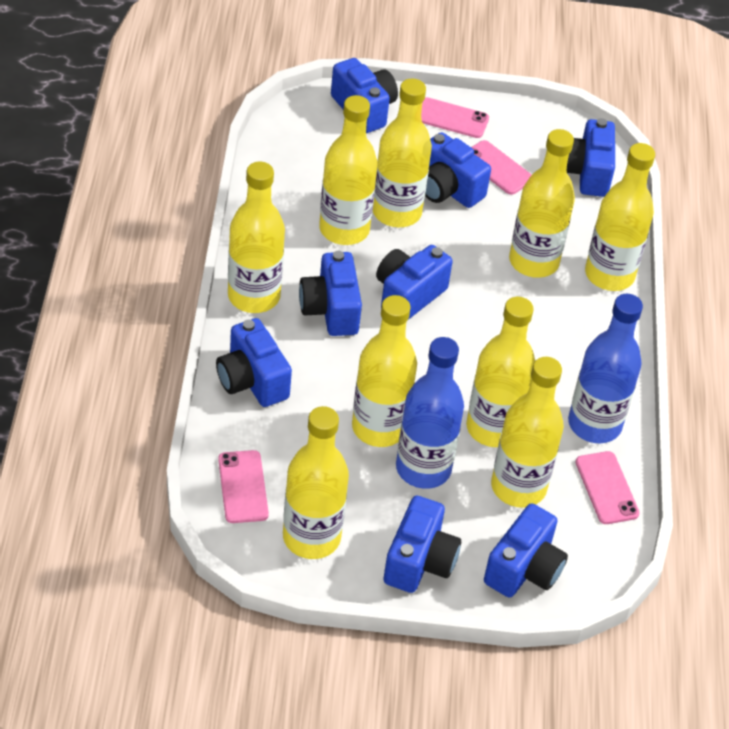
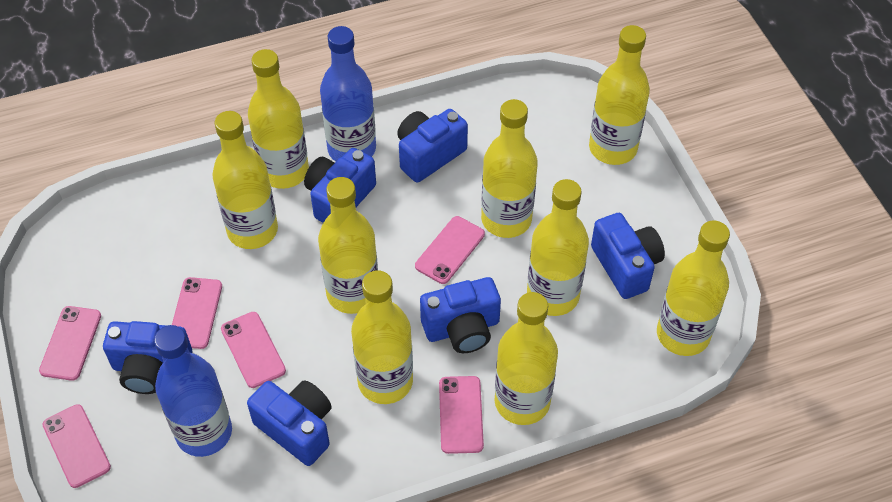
blue camera: 8 -> 6
pink phone: 4 -> 6

